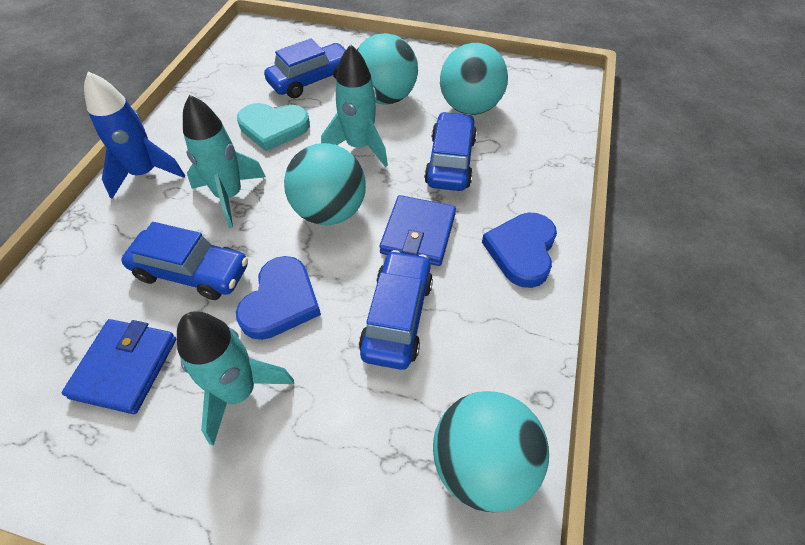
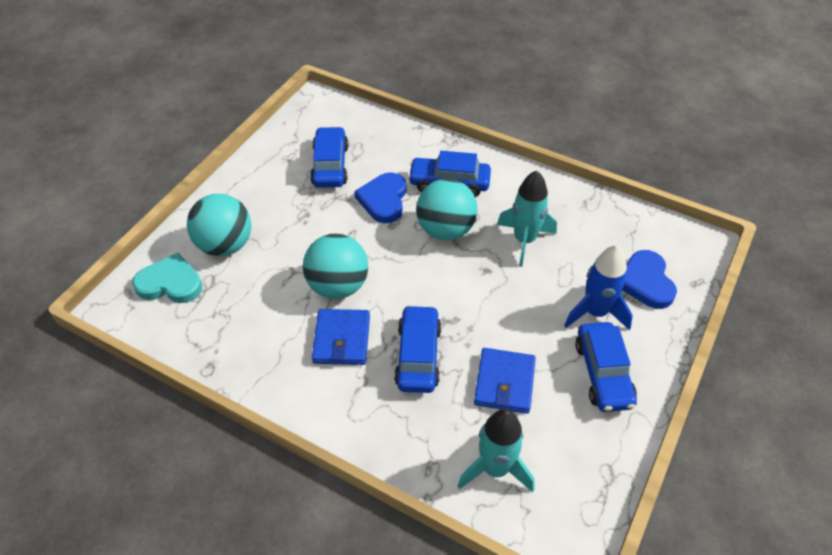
turquoise ball: 4 -> 3
turquoise rocket: 3 -> 2

